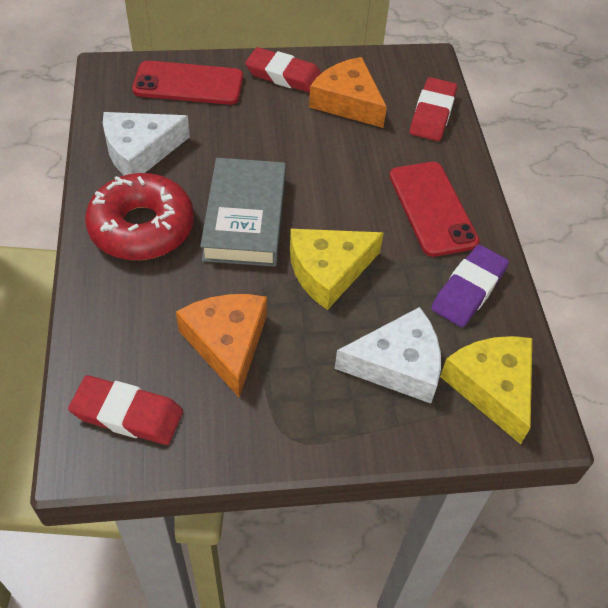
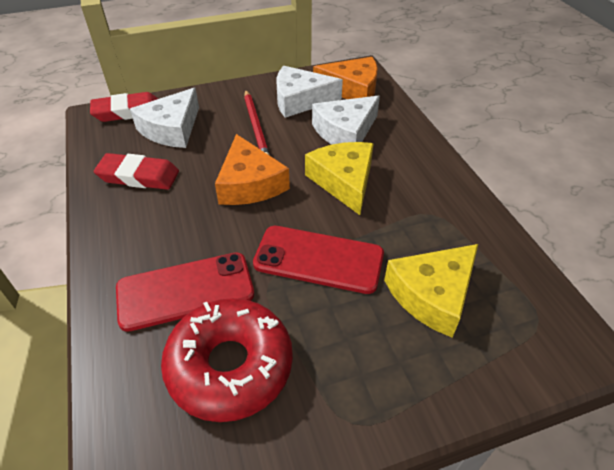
grey book: 1 -> 0
purple eraser: 1 -> 0
red eraser: 3 -> 2
red pencil: 0 -> 1
white cheese: 2 -> 3

